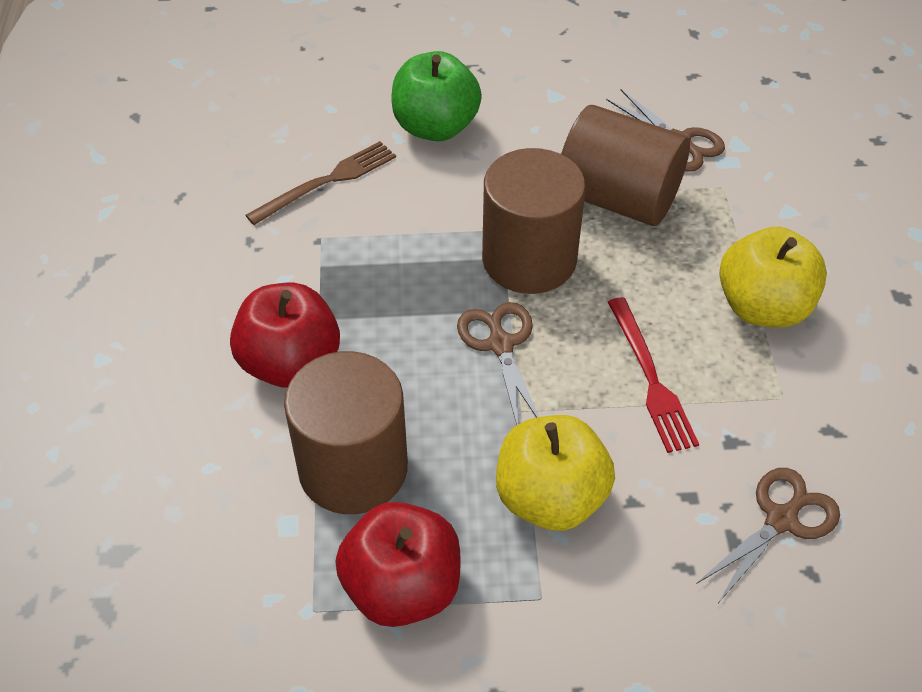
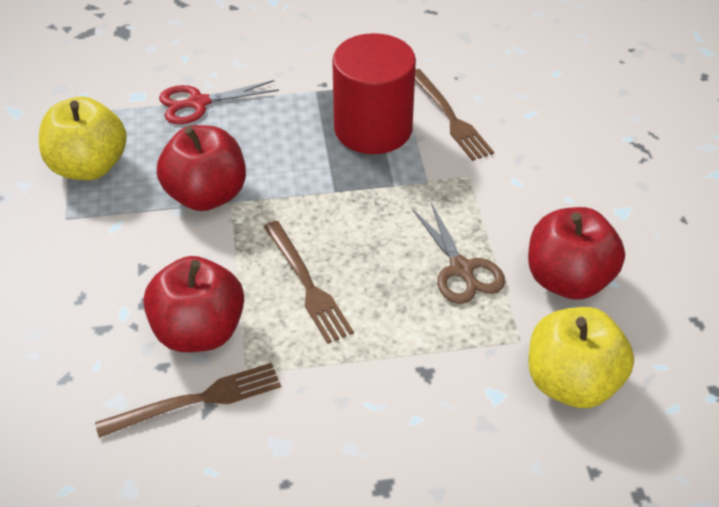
brown cylinder: 3 -> 0
brown fork: 1 -> 3
brown scissors: 3 -> 1
green apple: 1 -> 0
red apple: 2 -> 3
red cylinder: 0 -> 1
red fork: 1 -> 0
red scissors: 0 -> 1

